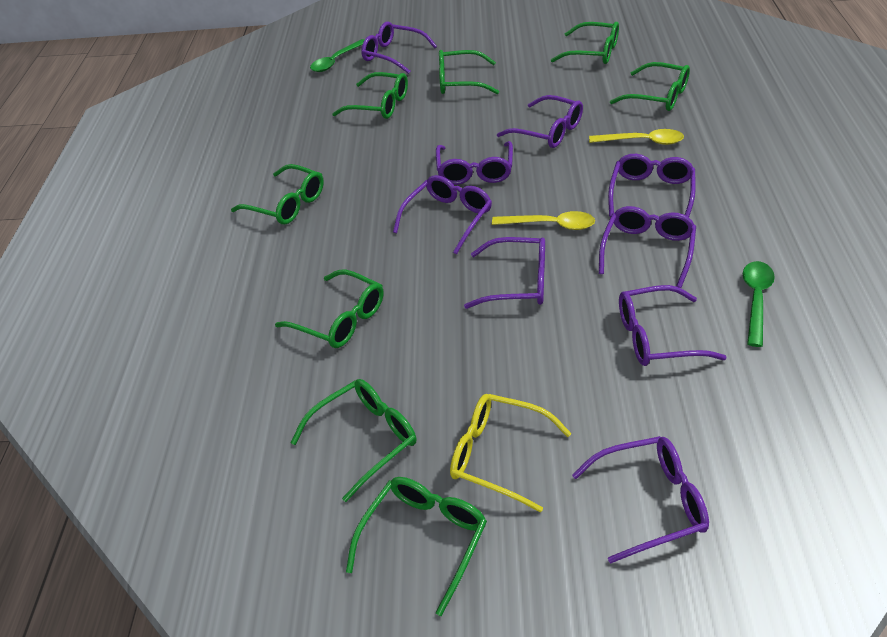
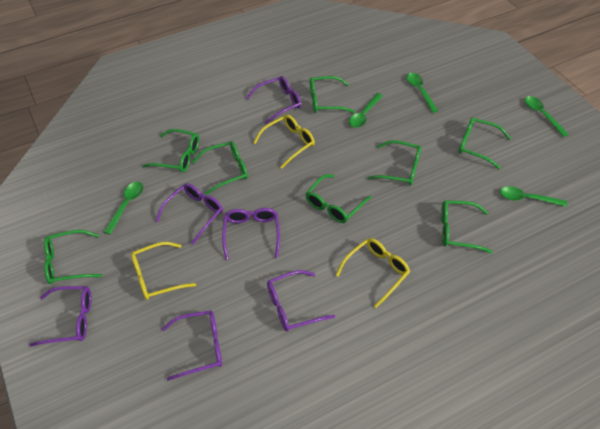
green spoon: 2 -> 5
purple glasses: 9 -> 6
yellow glasses: 1 -> 3
yellow spoon: 2 -> 0

